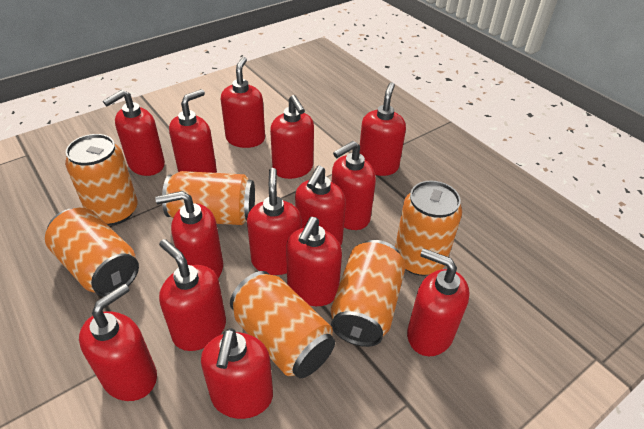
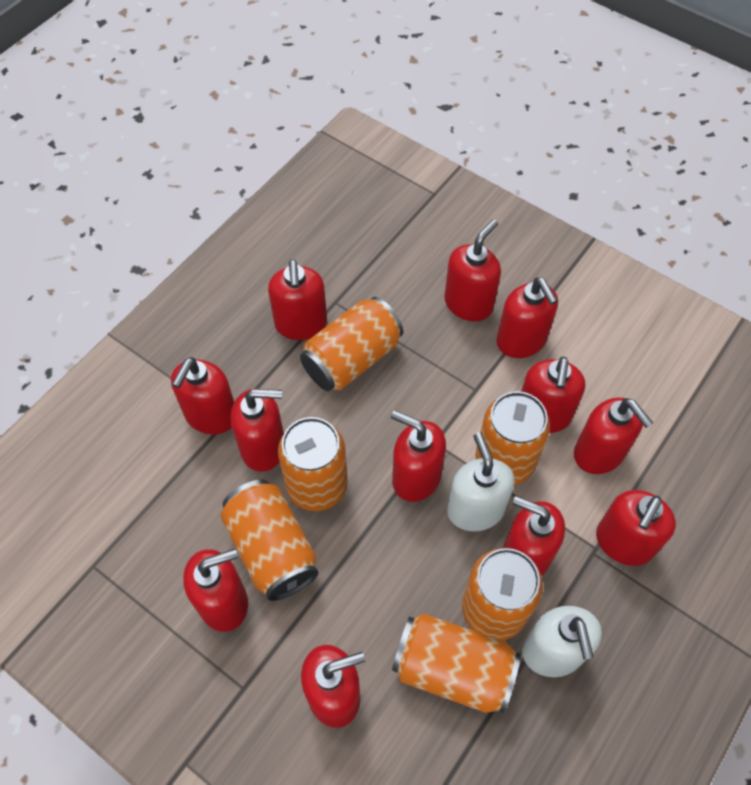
red soap dispenser: 14 -> 12
white soap dispenser: 0 -> 2

